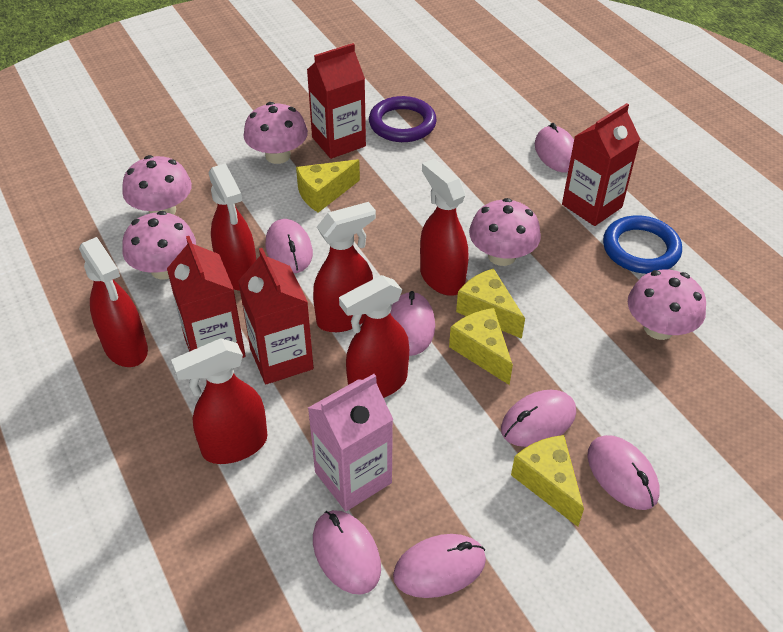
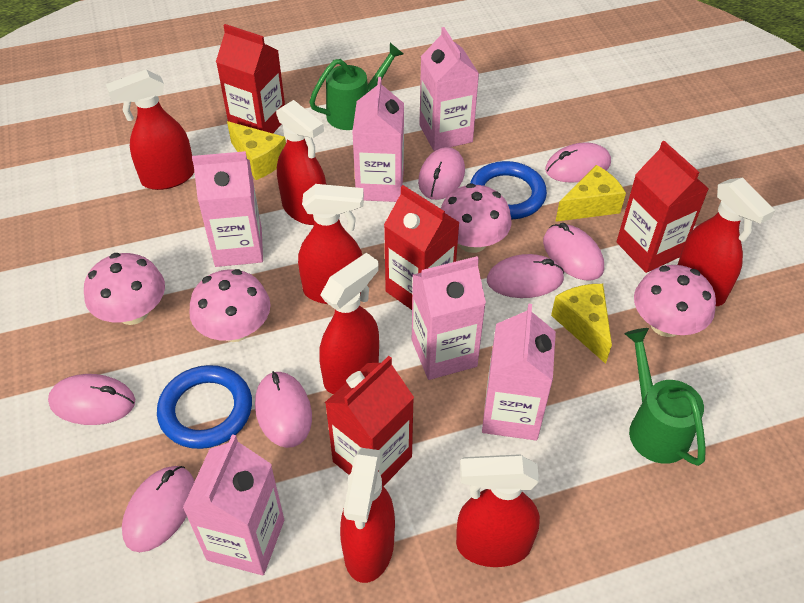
blue ring: 1 -> 2
green watering can: 0 -> 2
pink carton: 1 -> 6
pink mushroom: 5 -> 4
purple ring: 1 -> 0
red spray bottle: 6 -> 7
yellow cheese: 4 -> 3

